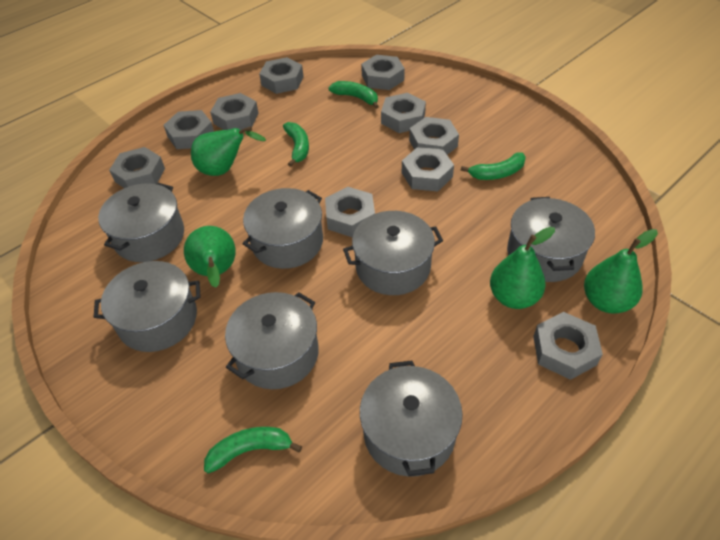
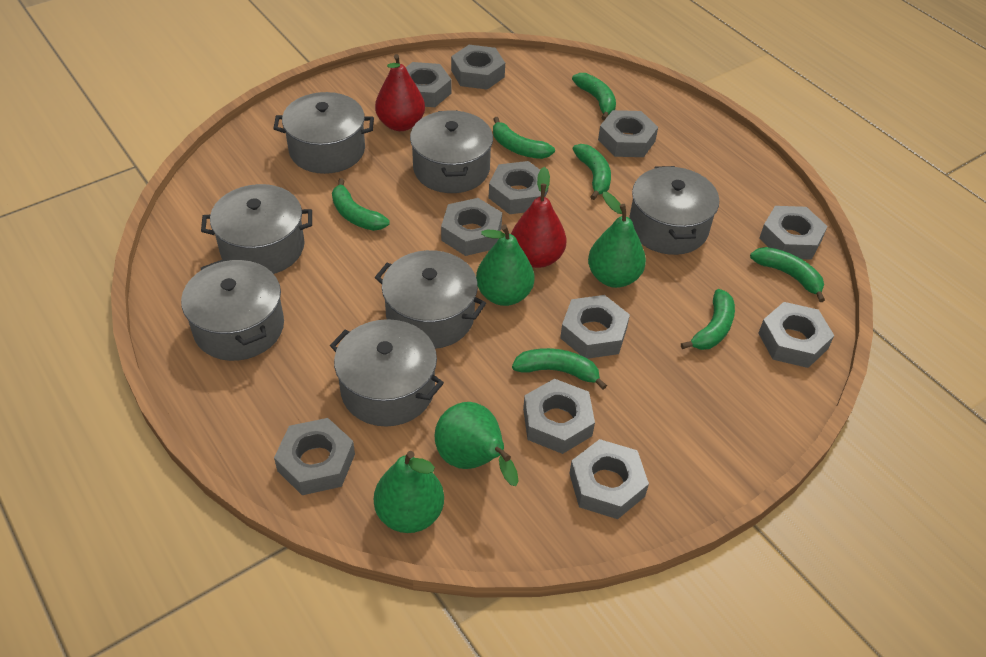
green banana: 4 -> 7
grey nut: 10 -> 11
red pear: 0 -> 2

